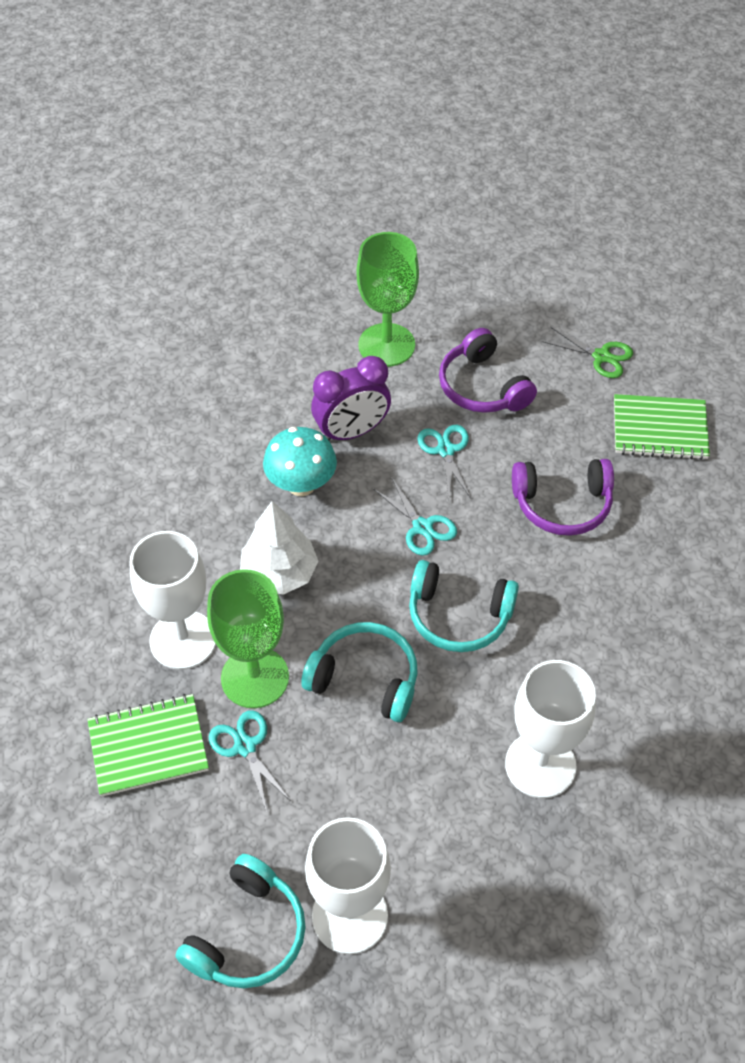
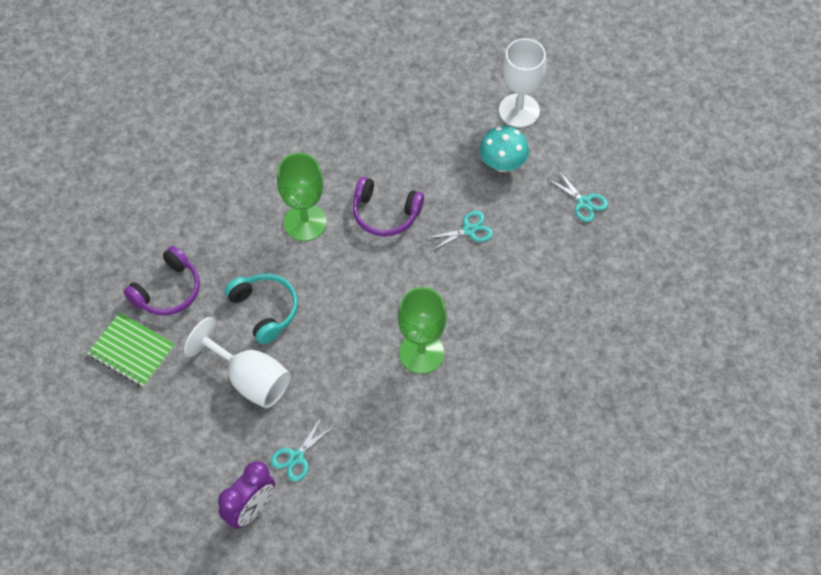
green notebook: 2 -> 1
green scissors: 1 -> 0
turquoise headphones: 3 -> 1
white goblet: 3 -> 2
white tree: 1 -> 0

